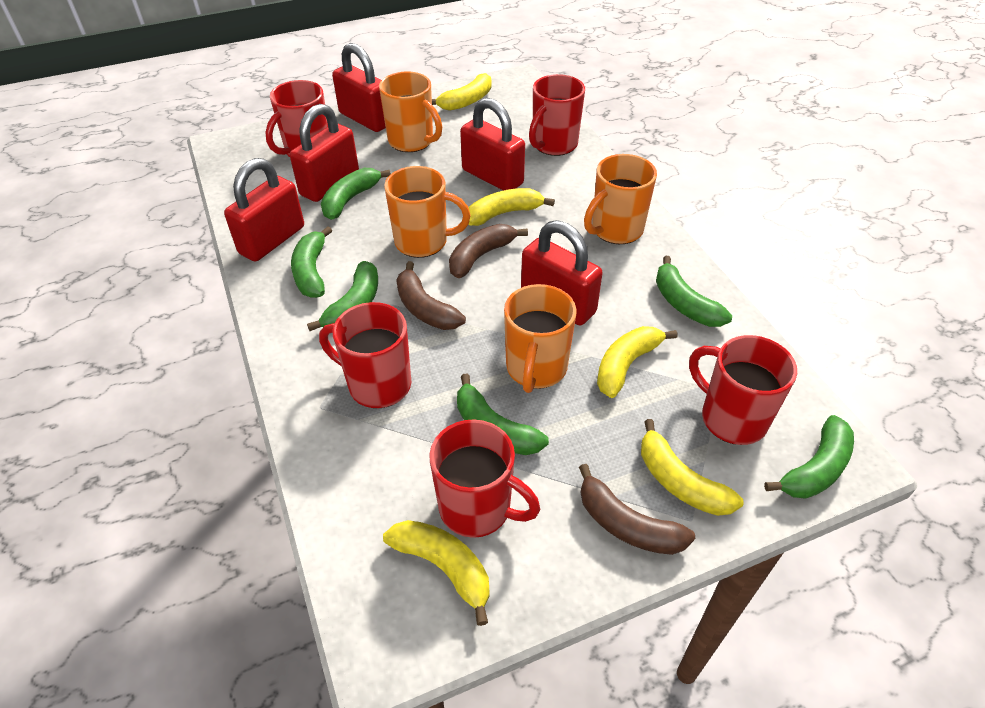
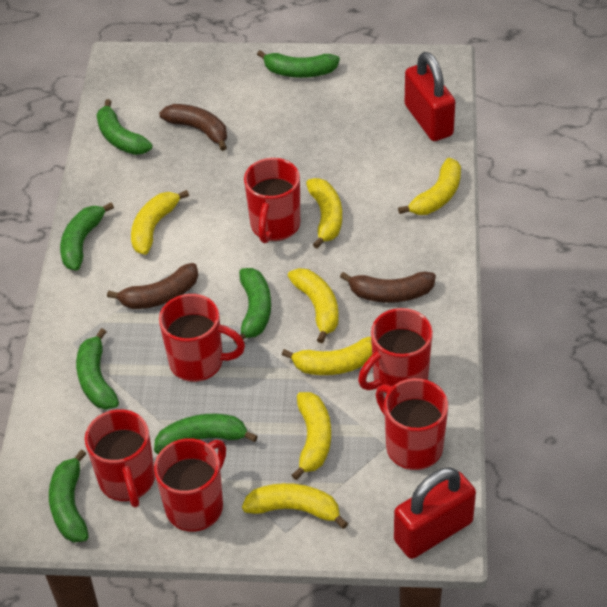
green banana: 6 -> 7
orange mug: 4 -> 0
red mug: 5 -> 6
red padlock: 5 -> 2
yellow banana: 5 -> 7

